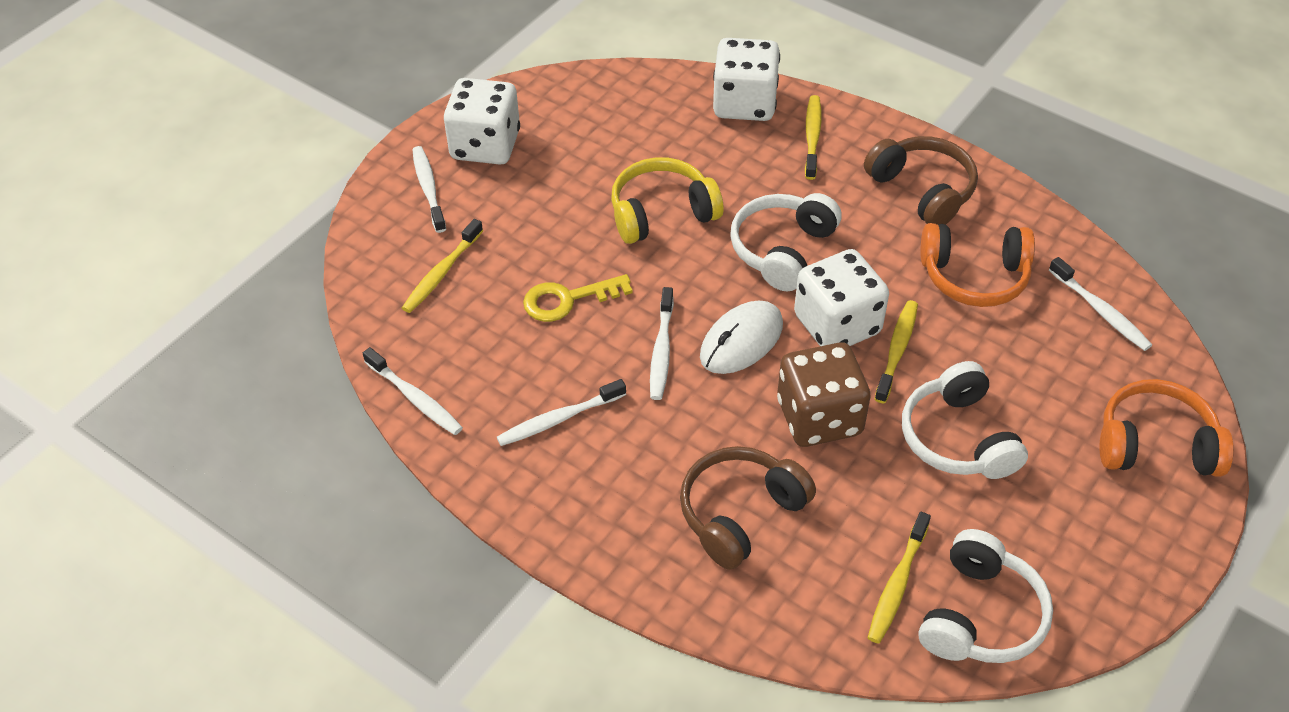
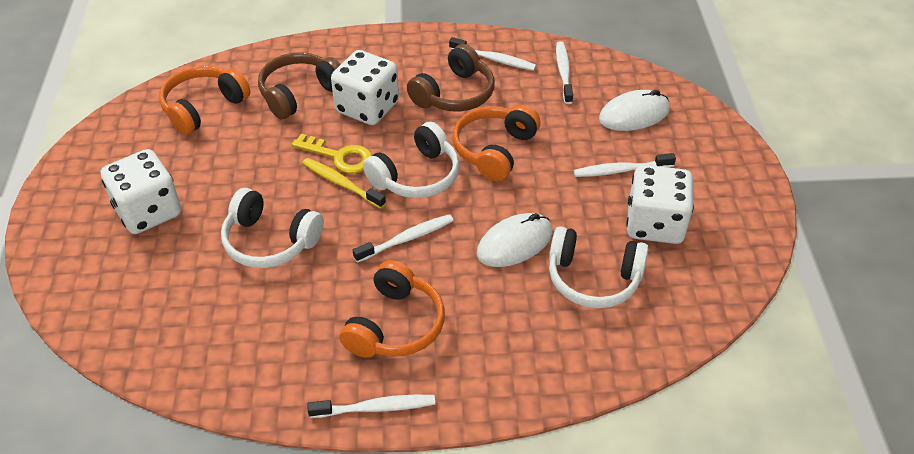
brown dice: 1 -> 0
orange headphones: 2 -> 3
white mouse: 1 -> 2
yellow headphones: 1 -> 0
yellow toothbrush: 4 -> 1

